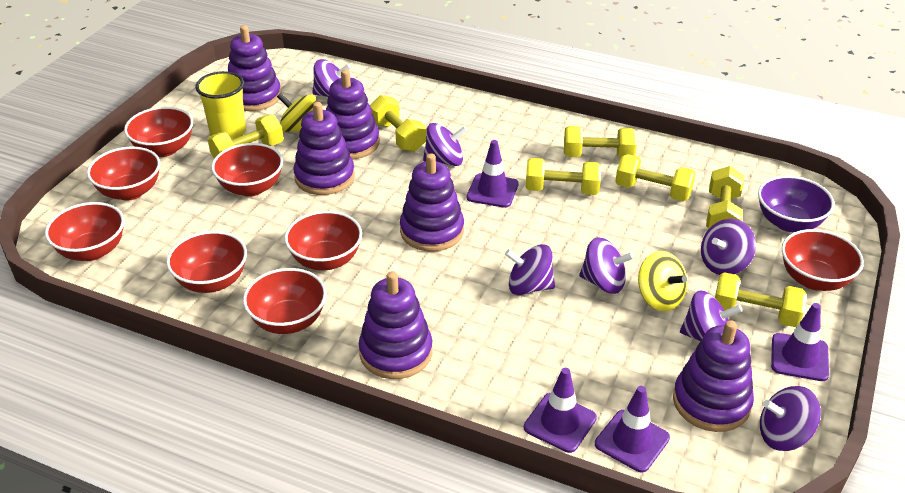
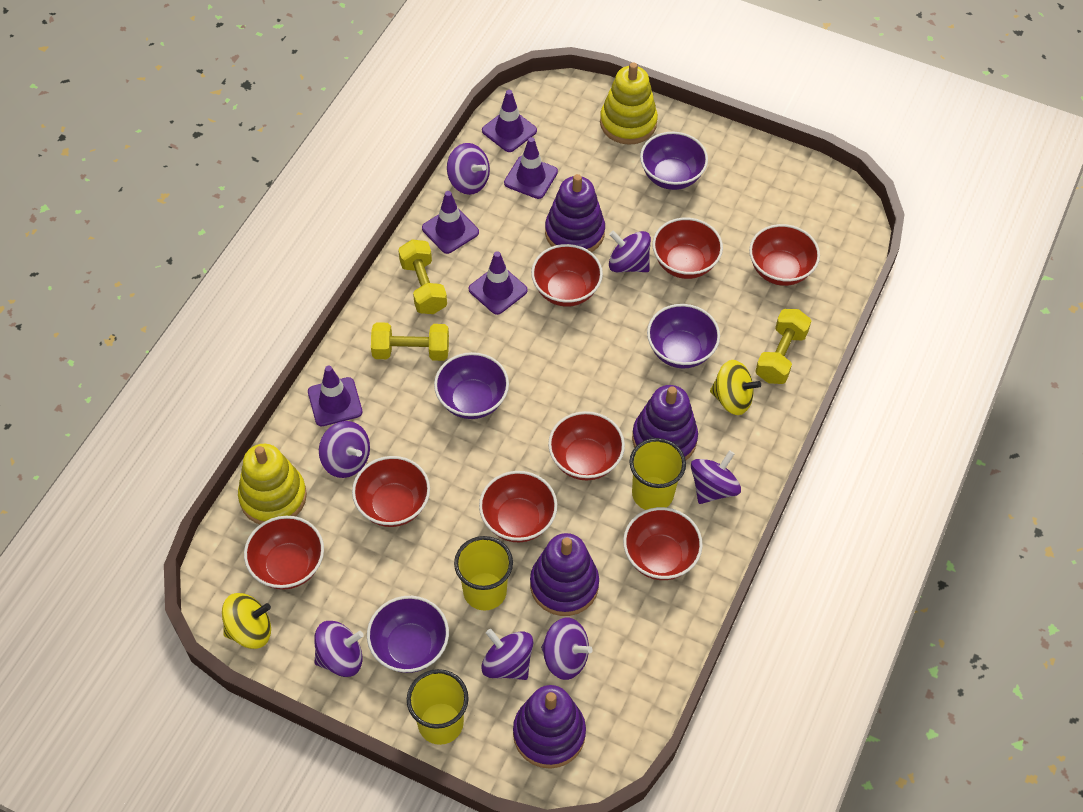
purple bowl: 1 -> 4
purple stacking toy: 6 -> 4
purple traffic cone: 4 -> 5
yellow cup: 1 -> 3
yellow dumbbell: 7 -> 3
yellow stacking toy: 0 -> 2

